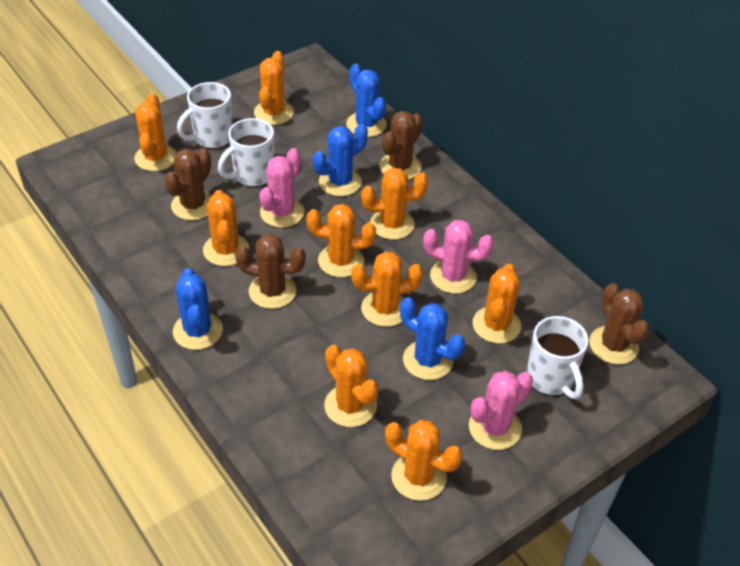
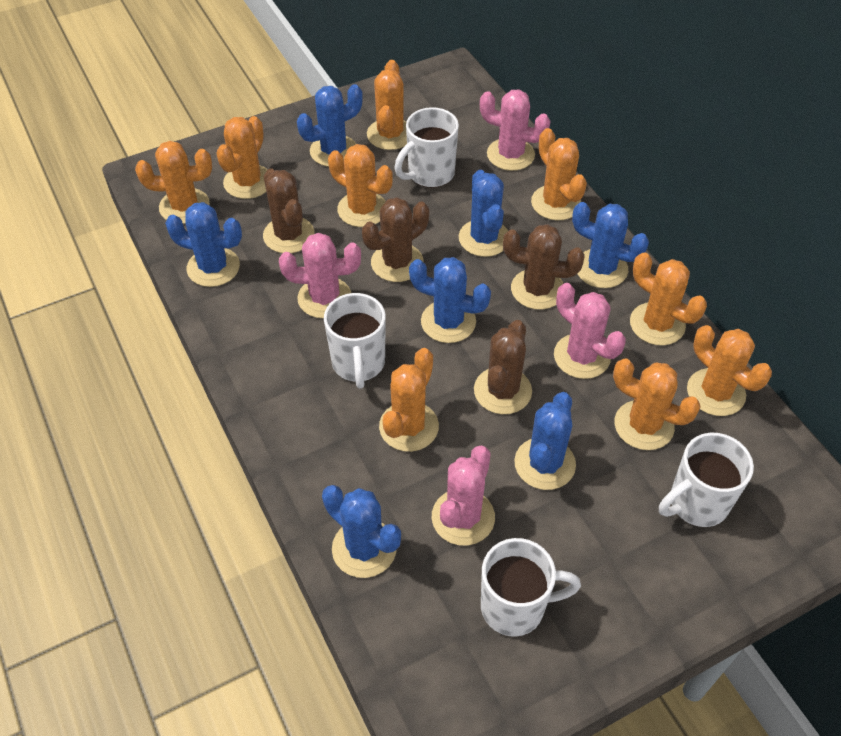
blue cactus: 4 -> 7
pink cactus: 3 -> 4
white mug: 3 -> 4

